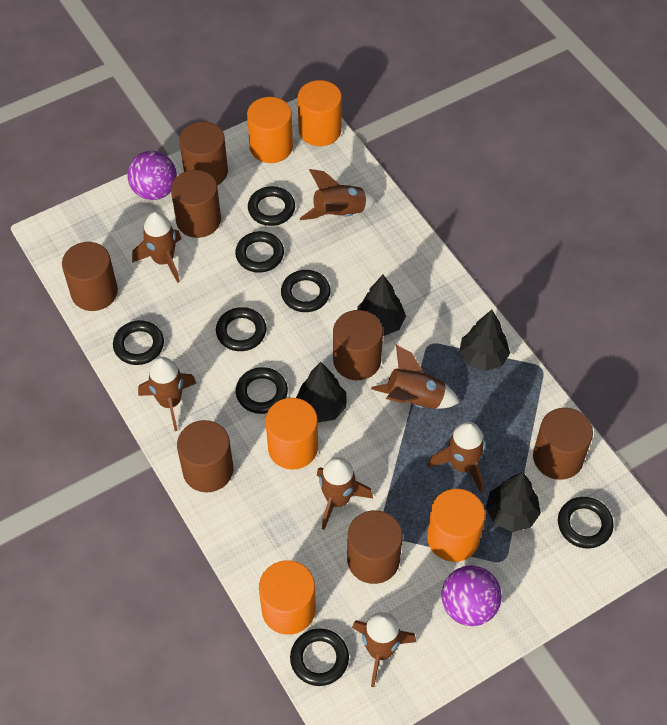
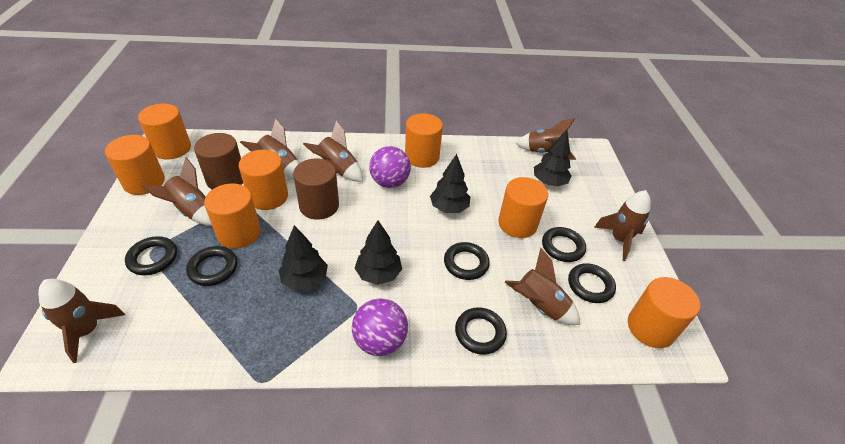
black ring: 8 -> 6
brown cylinder: 7 -> 2
orange cylinder: 5 -> 7

